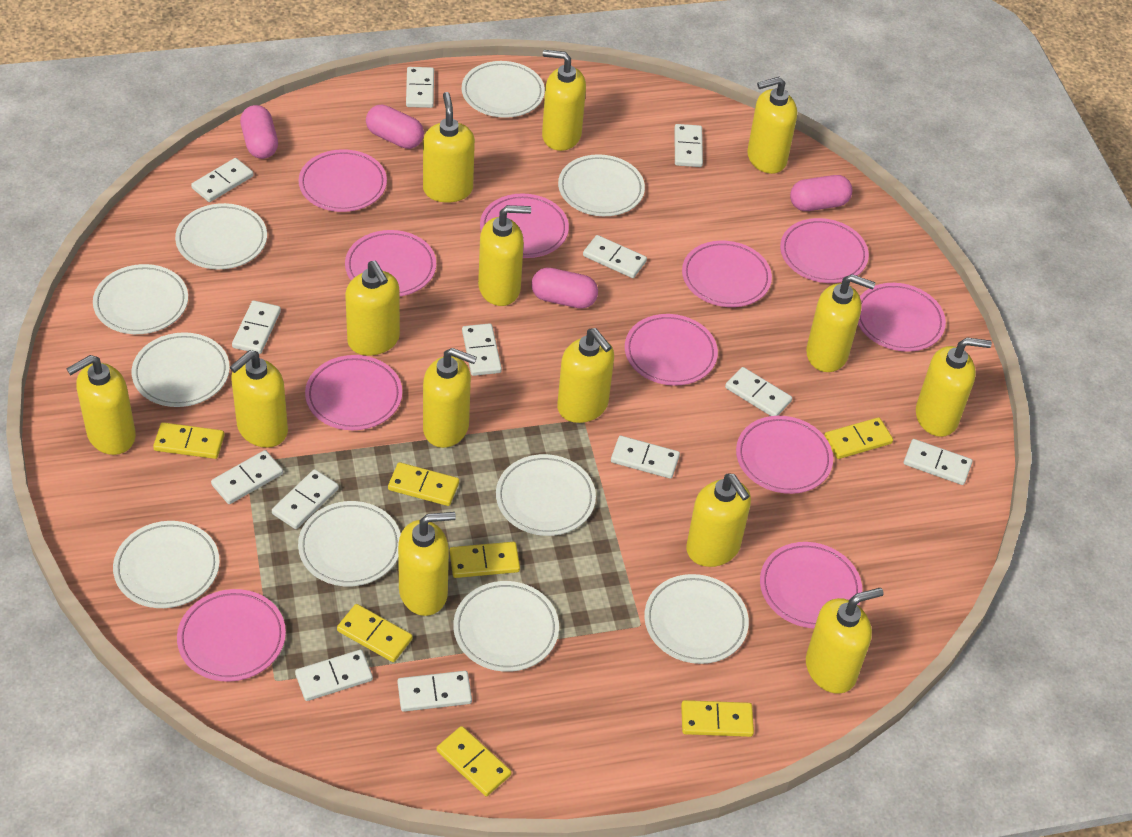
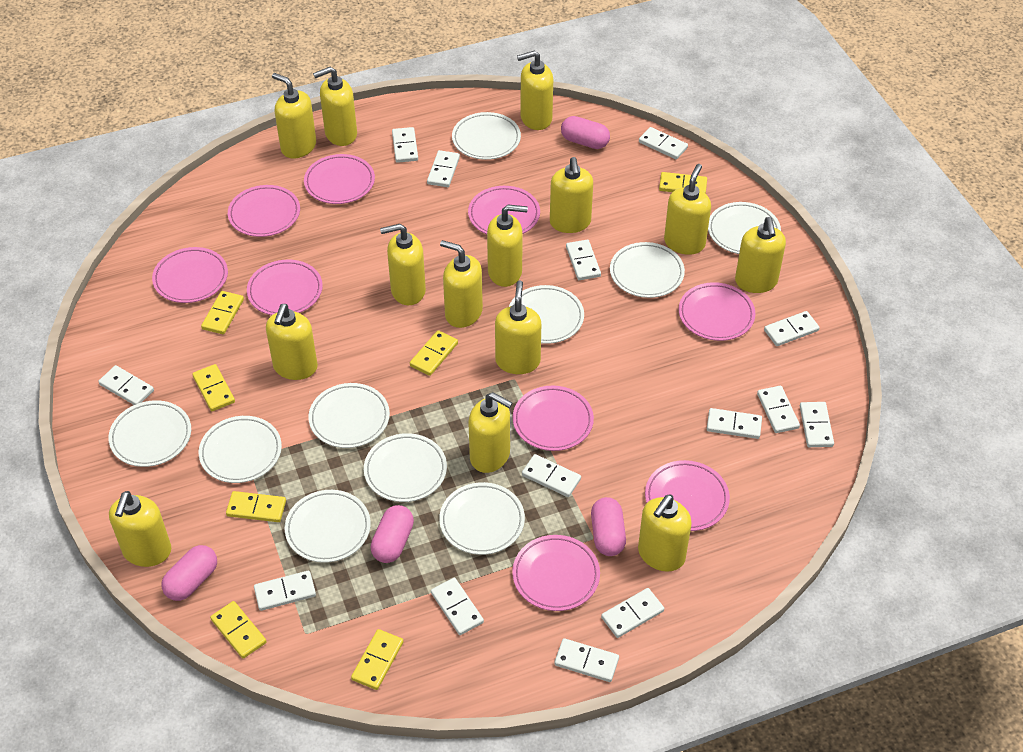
pink plate: 11 -> 9
white domino: 13 -> 14

